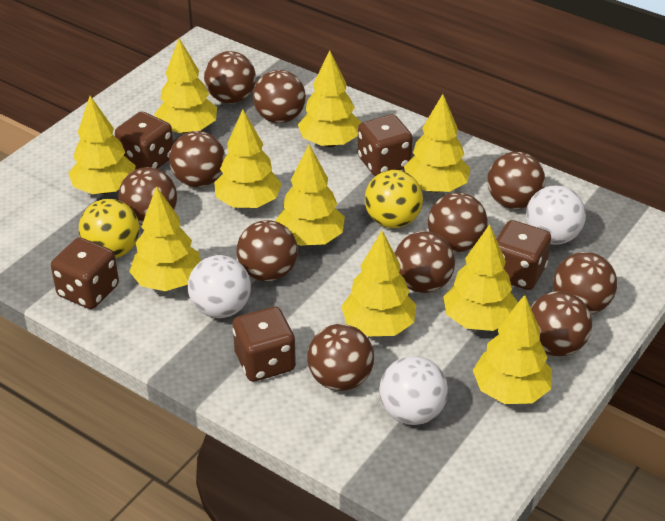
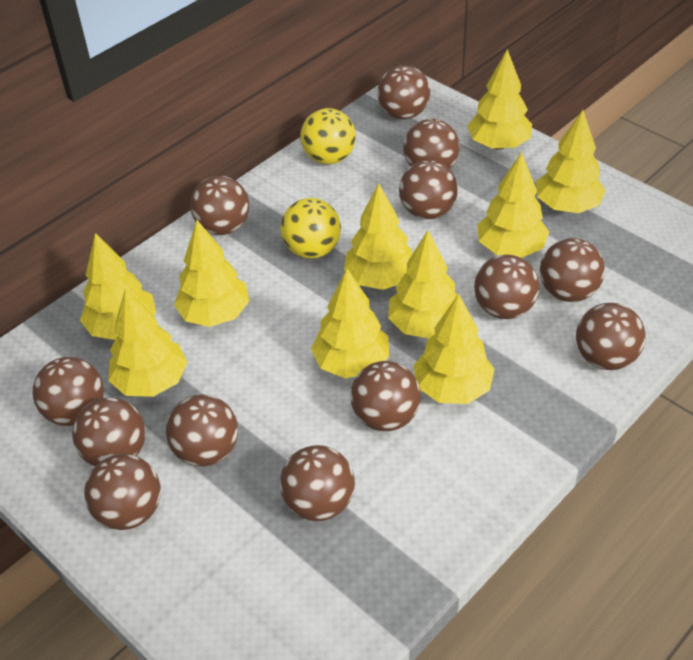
brown ball: 11 -> 13
brown dice: 5 -> 0
white ball: 3 -> 0

